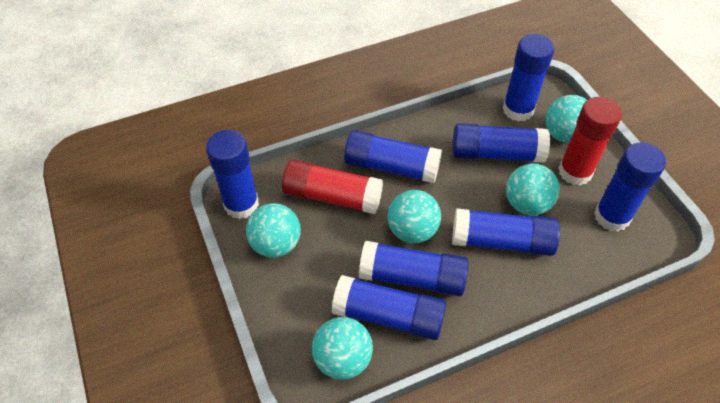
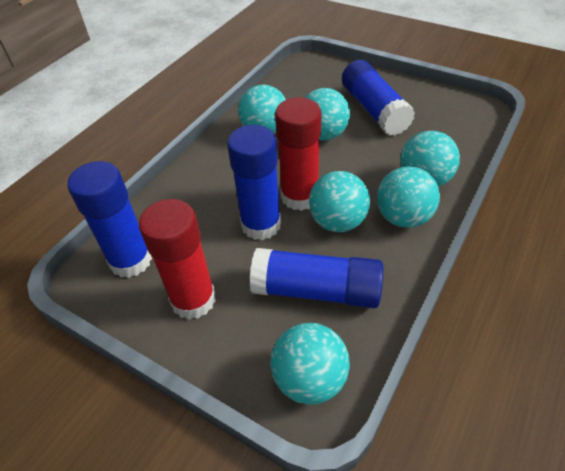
blue glue stick: 8 -> 4
turquoise ball: 5 -> 6

